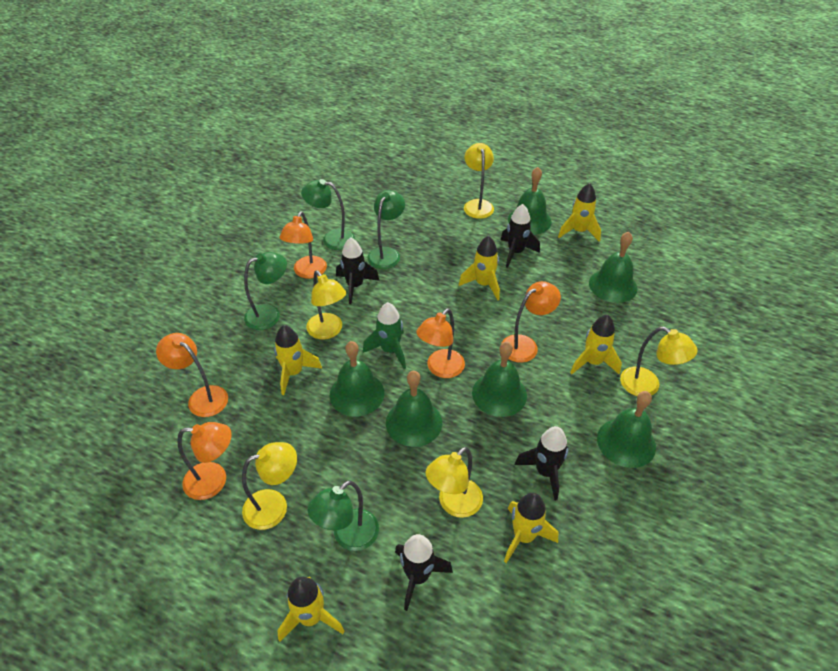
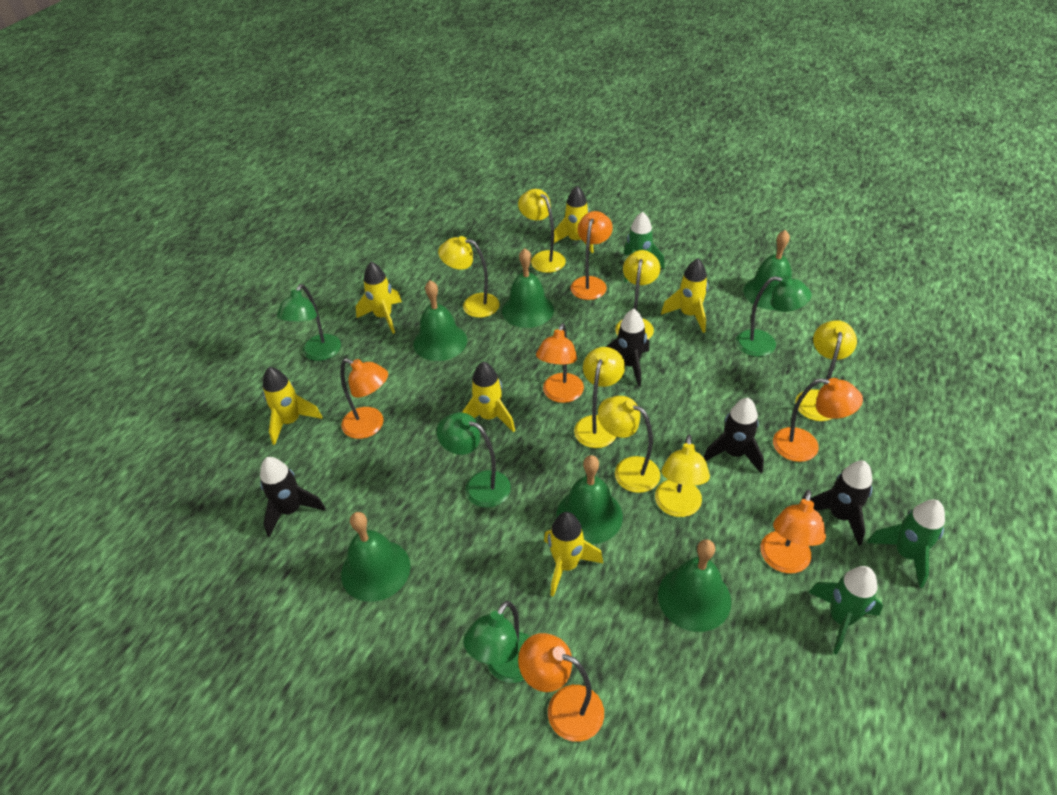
green rocket: 1 -> 3
orange lamp: 5 -> 6
yellow lamp: 5 -> 7

